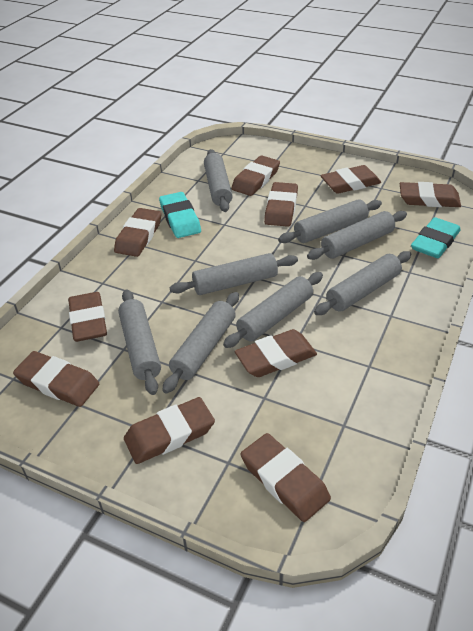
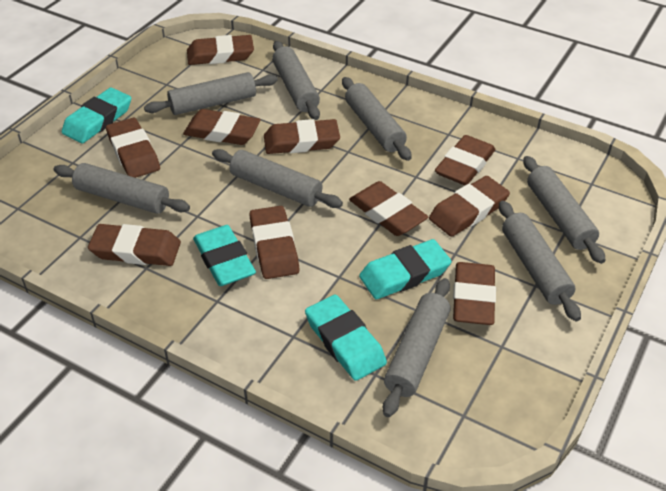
turquoise eraser: 2 -> 4

